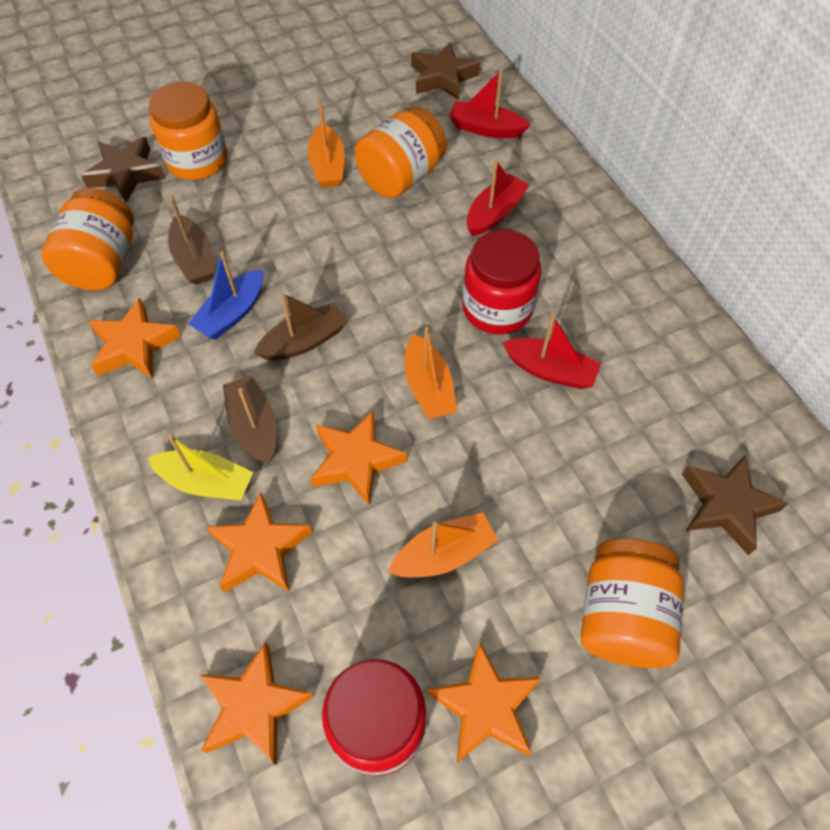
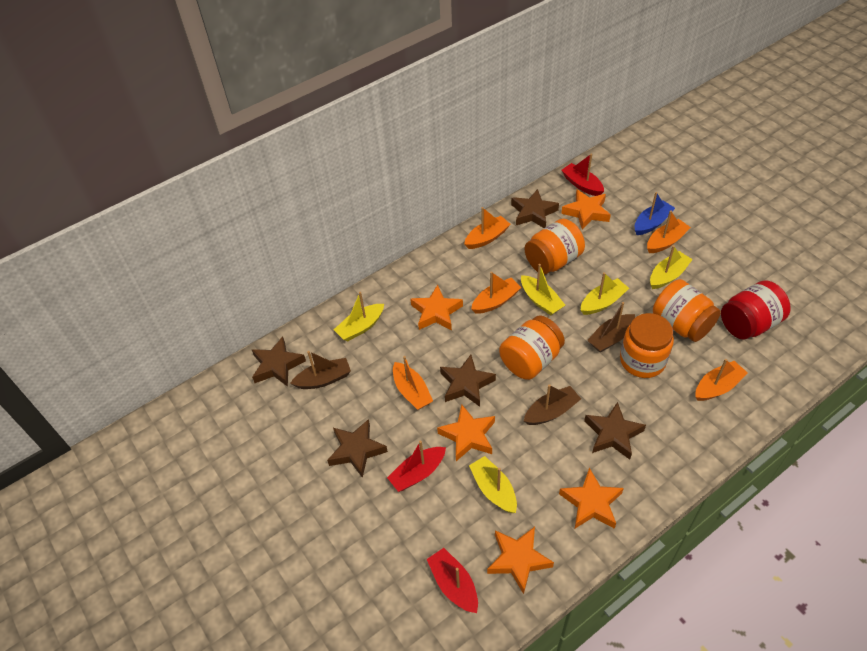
brown star: 3 -> 5
orange boat: 3 -> 5
red jar: 2 -> 1
yellow boat: 1 -> 5

